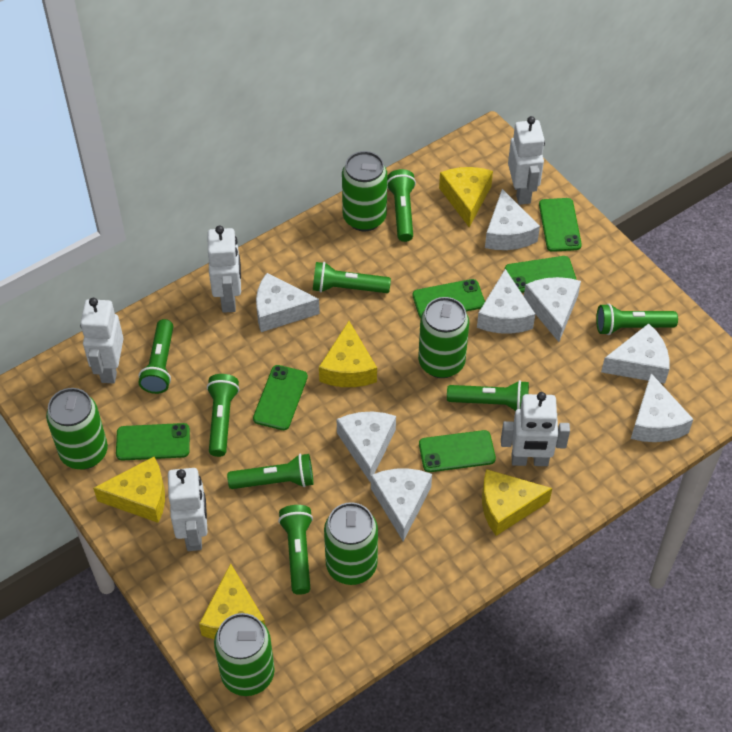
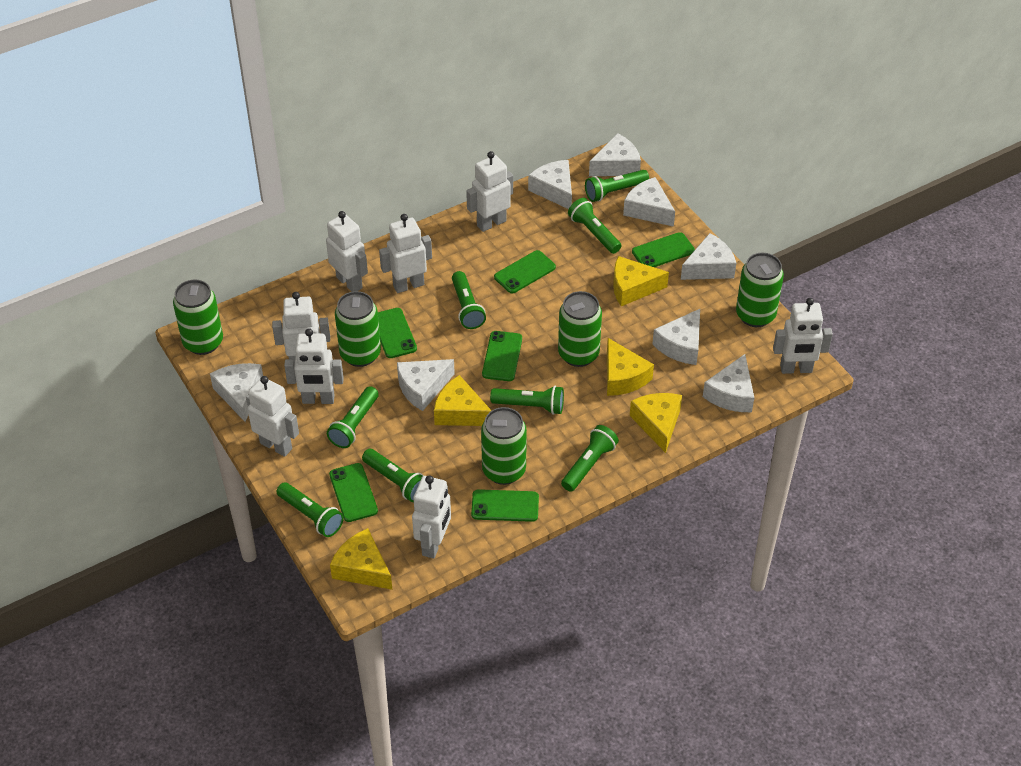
white robot: 5 -> 8

